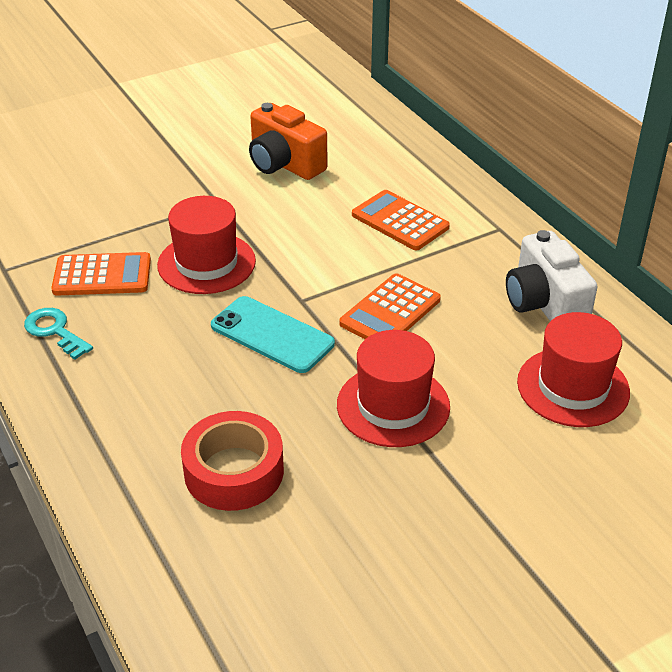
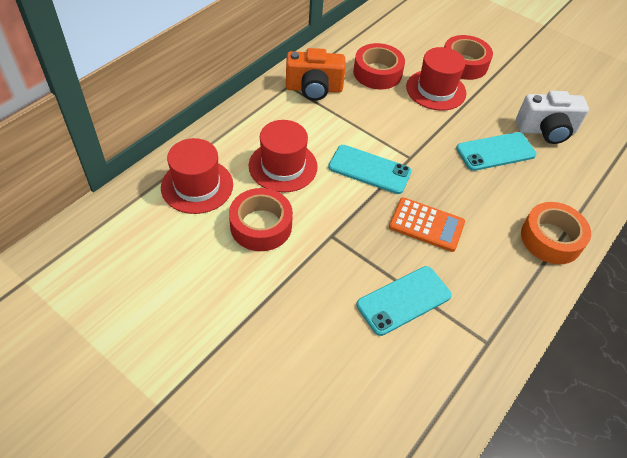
orange calculator: 3 -> 1
orange tape: 0 -> 1
red tape: 1 -> 3
turquoise key: 1 -> 0
turquoise phone: 1 -> 3

